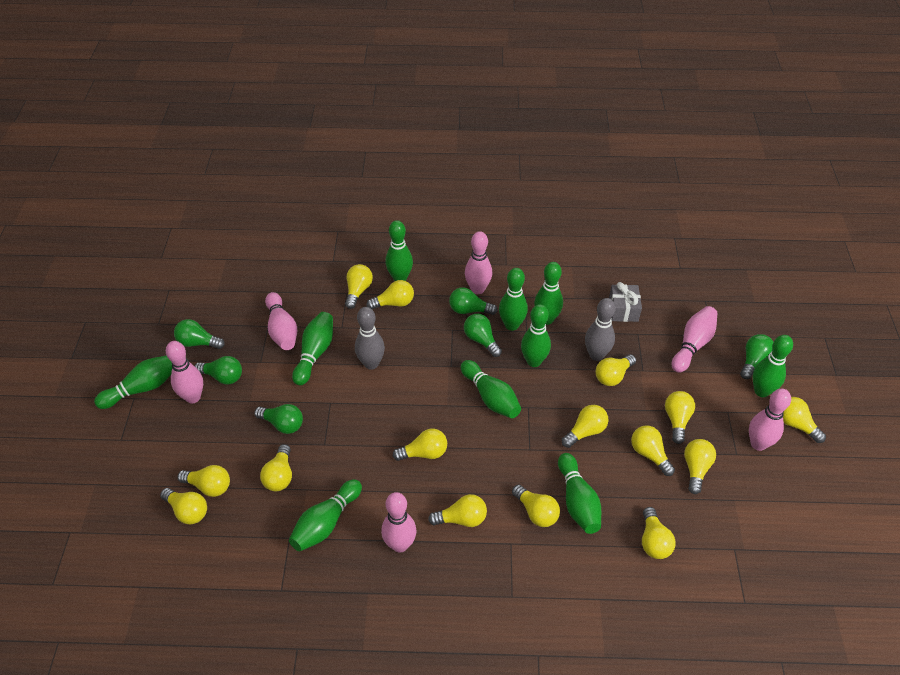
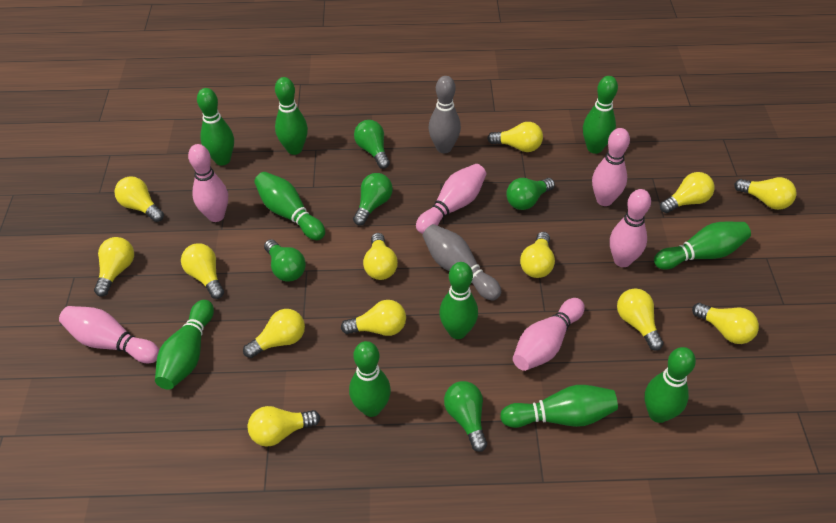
green light bulb: 6 -> 5
grey gift: 1 -> 0
yellow light bulb: 15 -> 13

